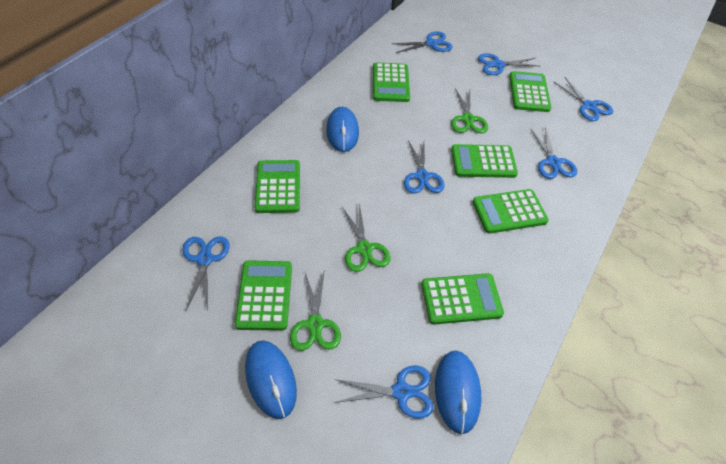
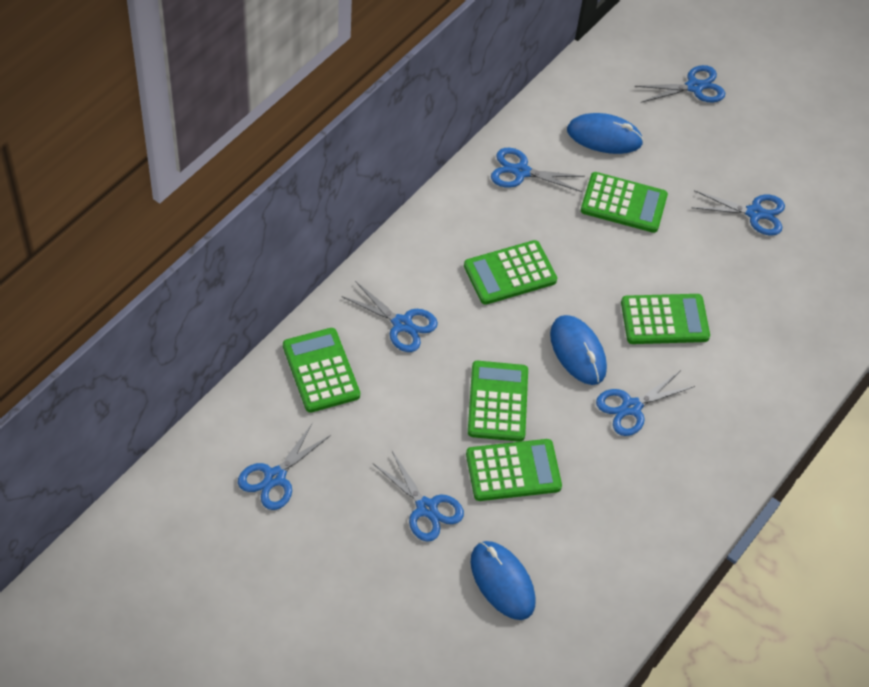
green calculator: 7 -> 6
green scissors: 3 -> 0

